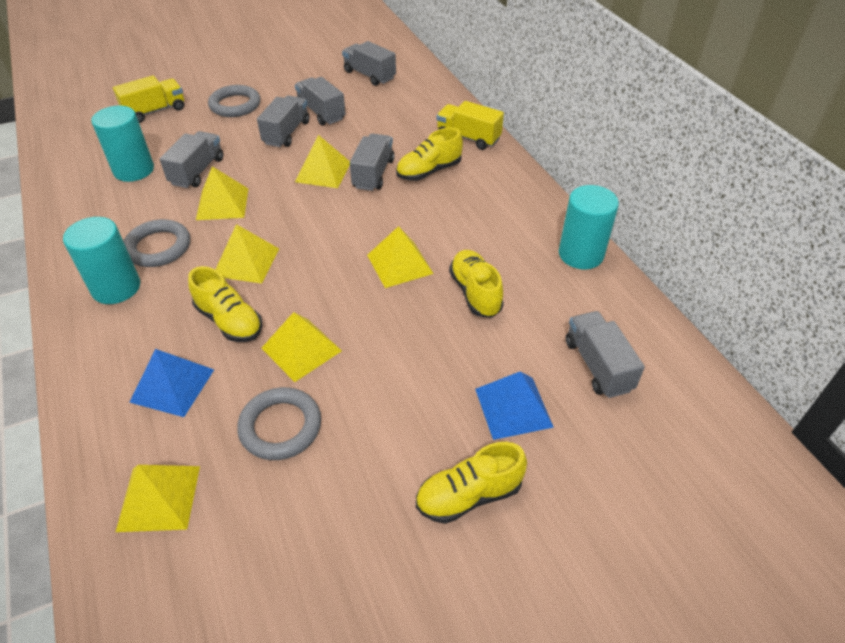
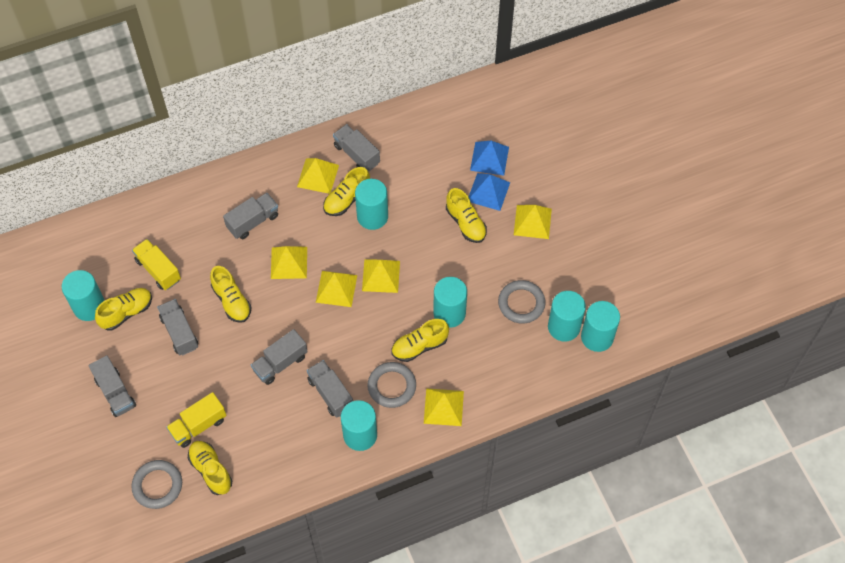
turquoise cylinder: 3 -> 6
yellow shoe: 4 -> 6

